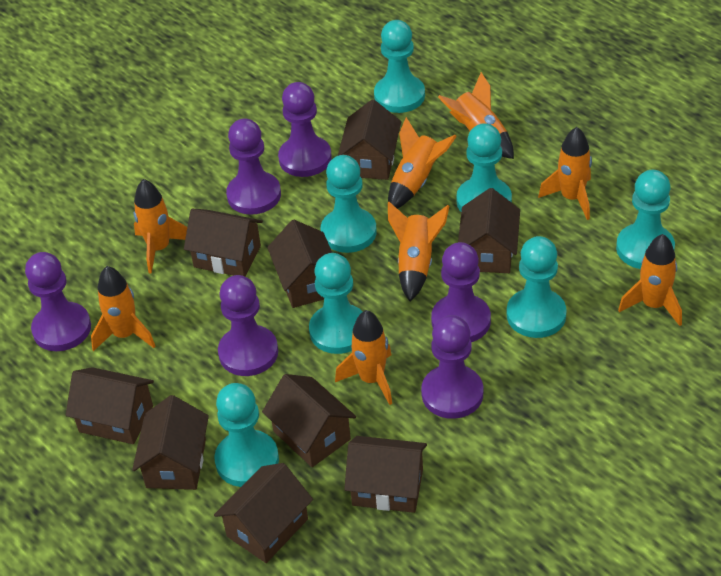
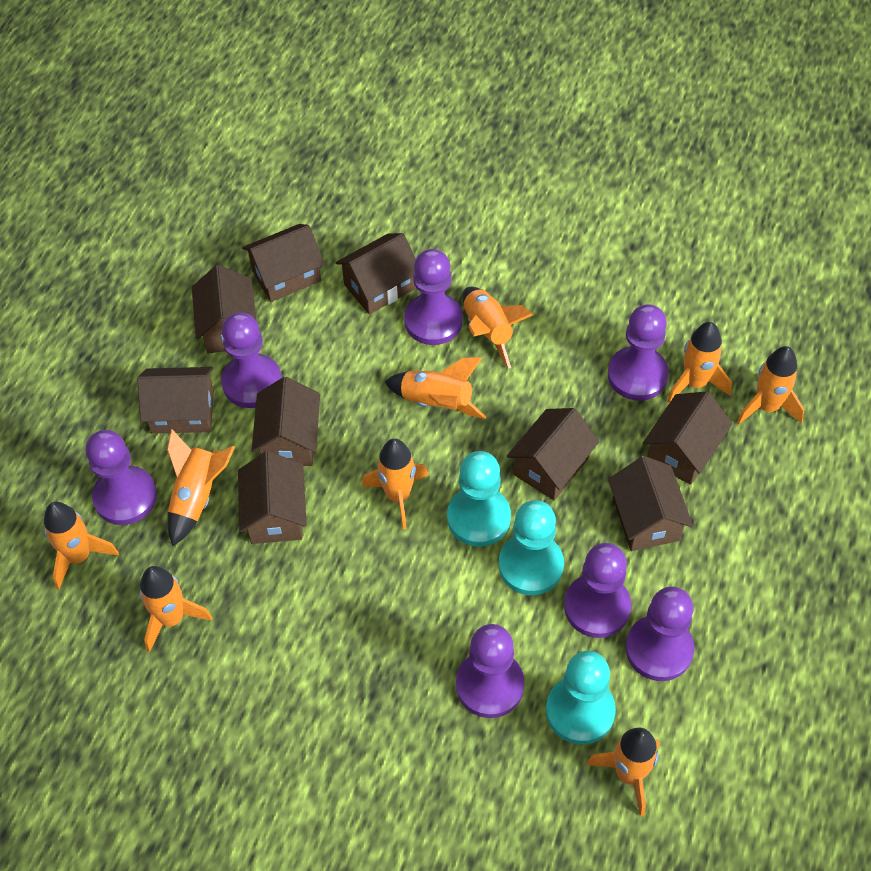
orange rocket: 8 -> 9
purple pawn: 6 -> 7
turquoise pawn: 7 -> 3

